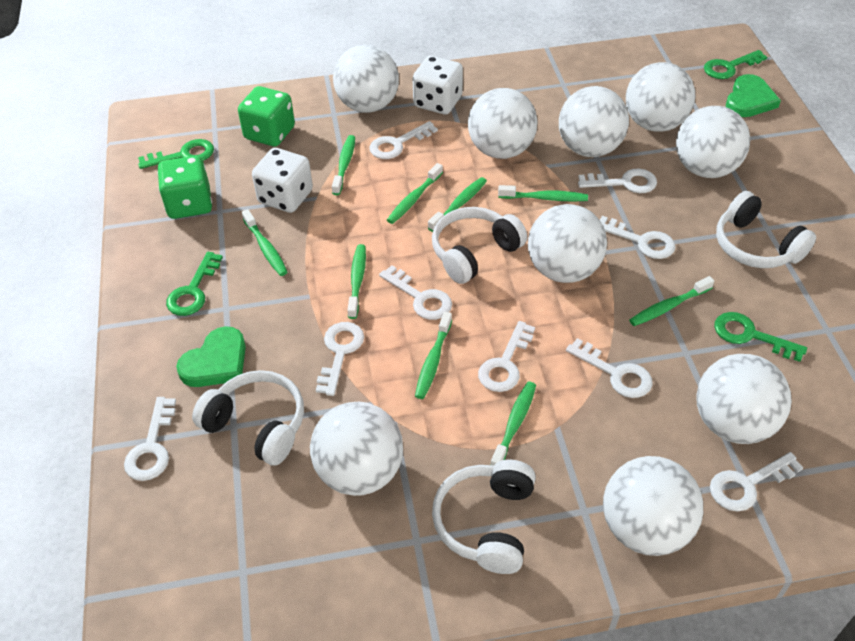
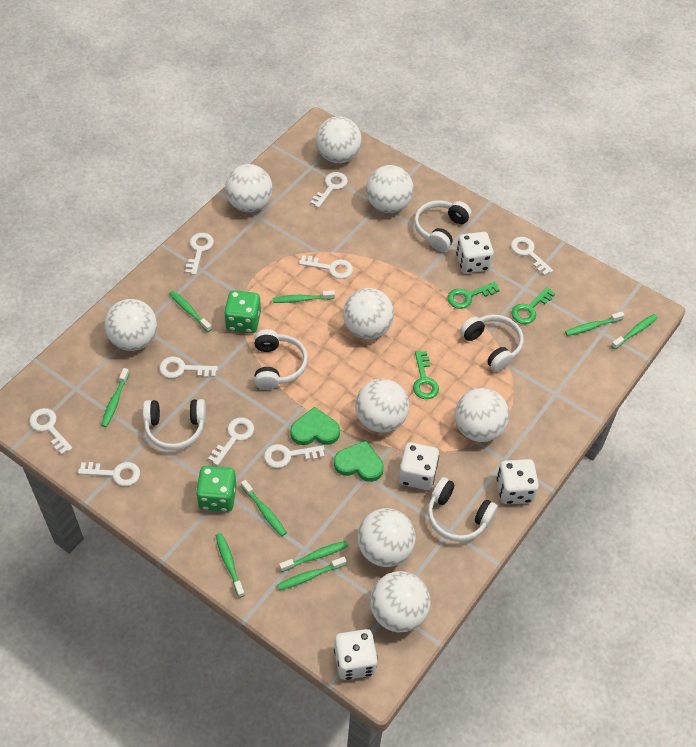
green key: 4 -> 3
white dice: 2 -> 4
white headphones: 4 -> 5

